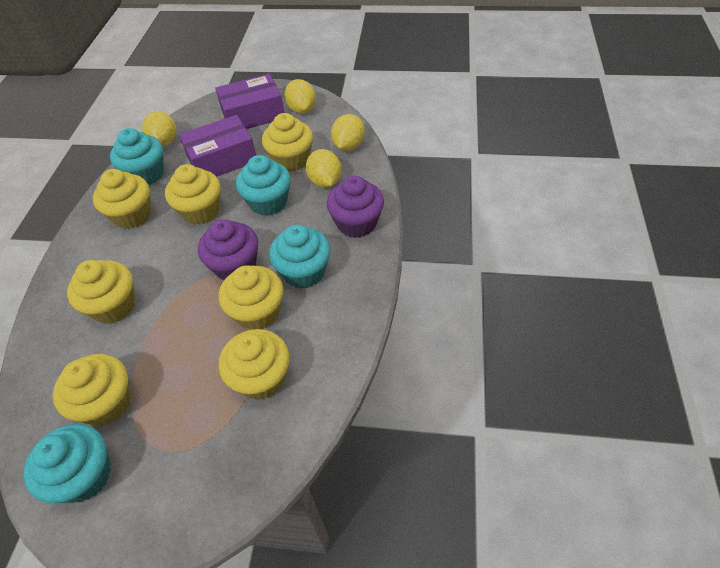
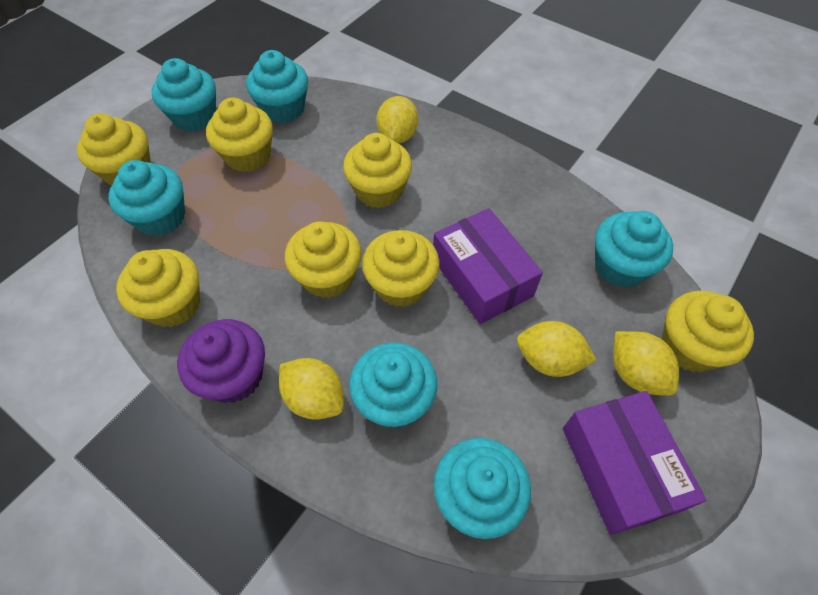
purple cupcake: 2 -> 1
turquoise cupcake: 4 -> 6

